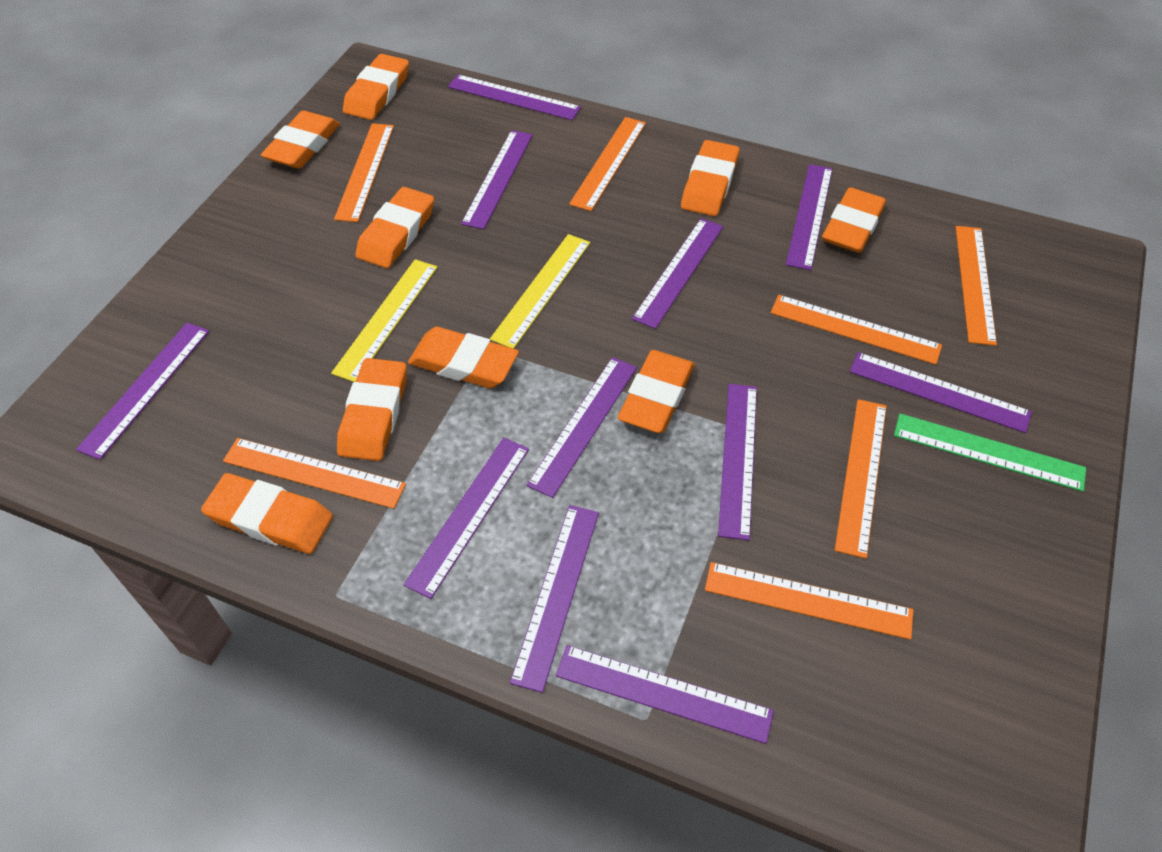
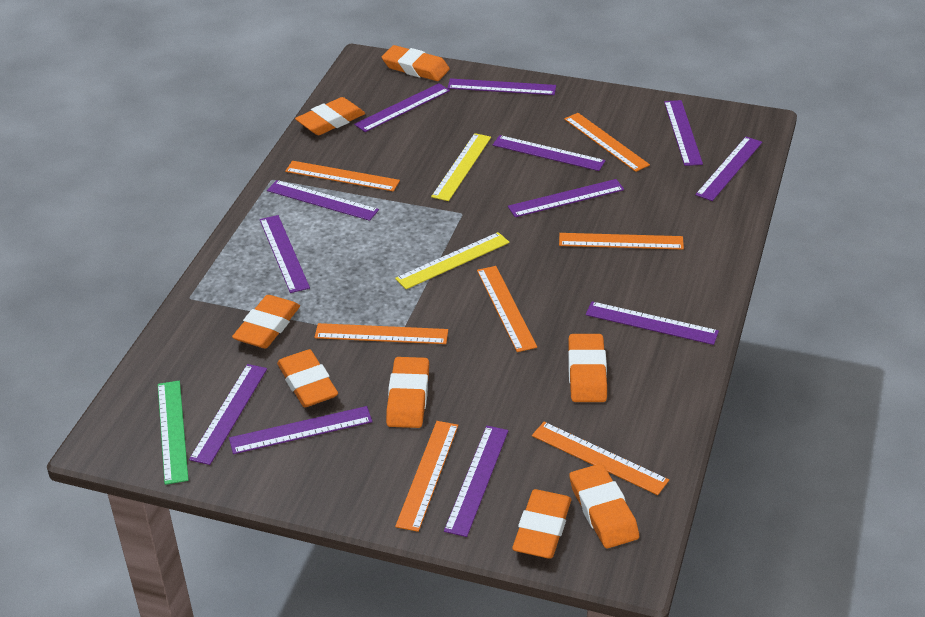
orange eraser: 9 -> 8
purple ruler: 11 -> 12

